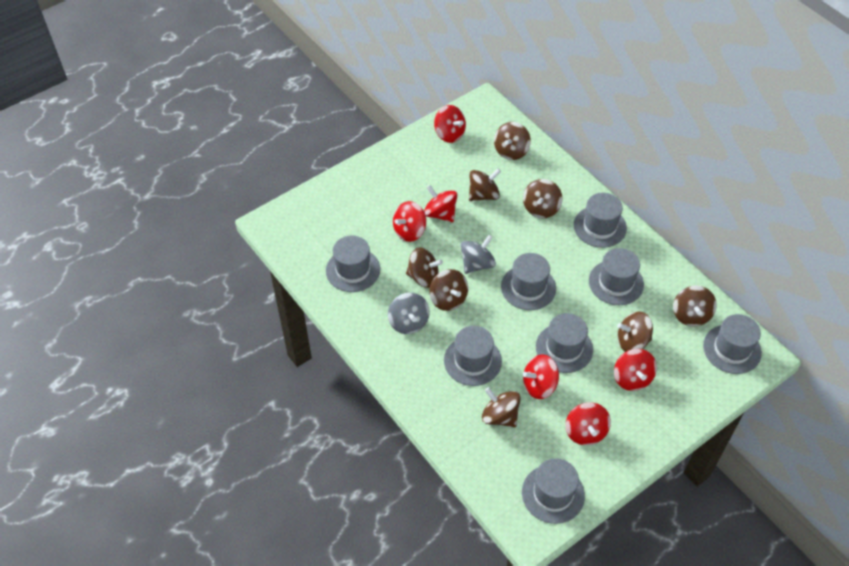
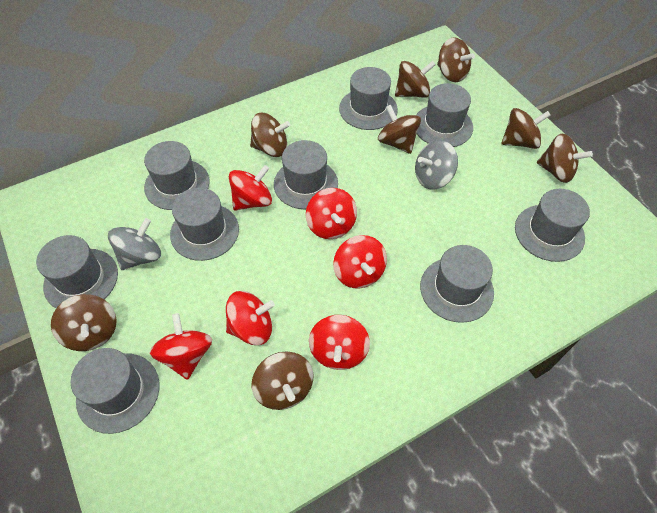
grey hat: 8 -> 9

